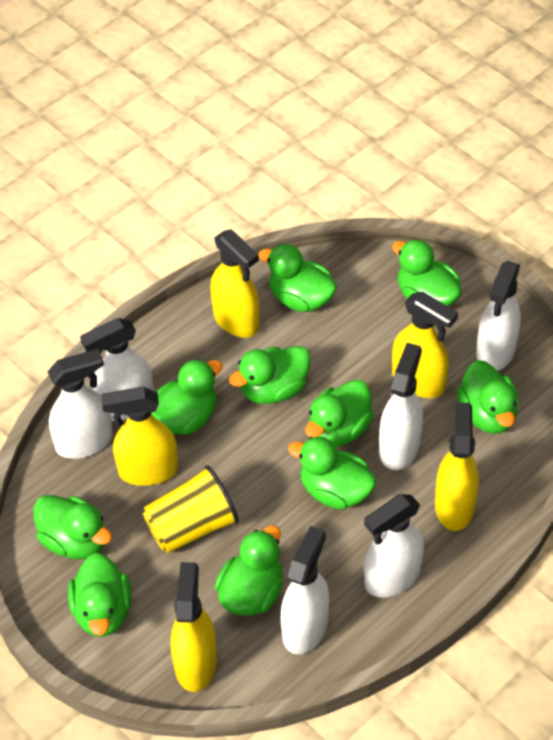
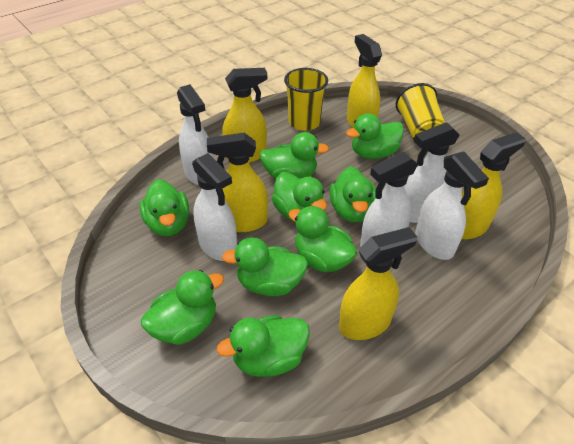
green duck: 10 -> 9
white spray bottle: 6 -> 5
yellow cup: 1 -> 2

